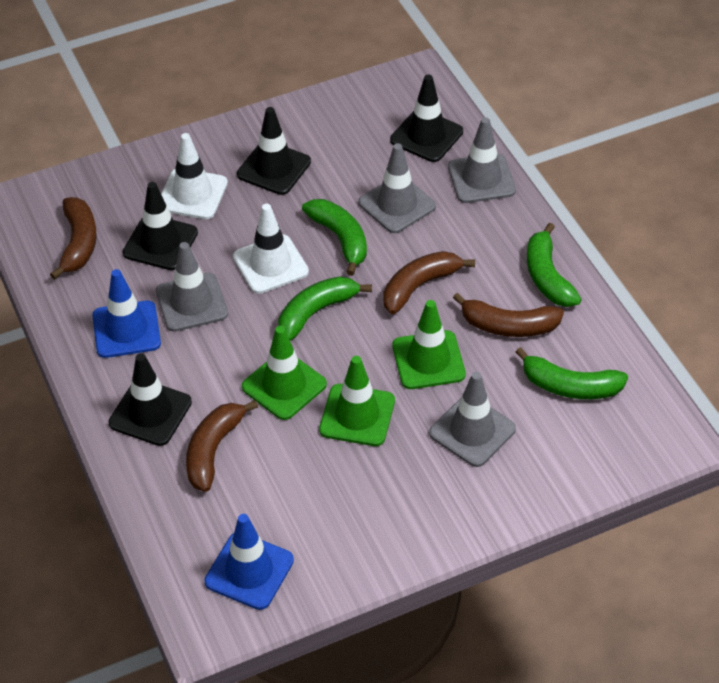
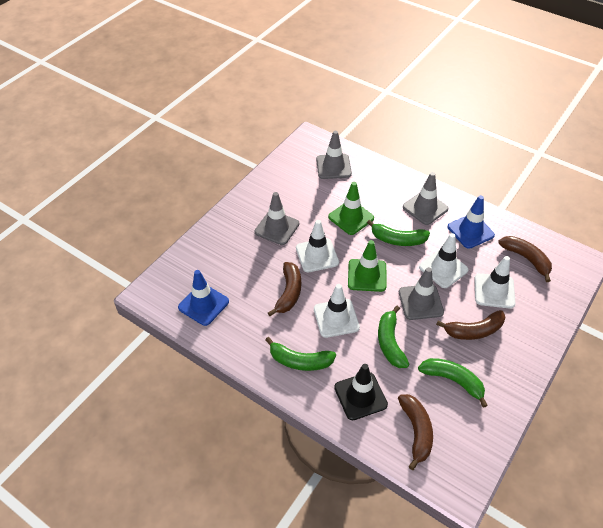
black traffic cone: 4 -> 1
green traffic cone: 3 -> 2
white traffic cone: 2 -> 4

